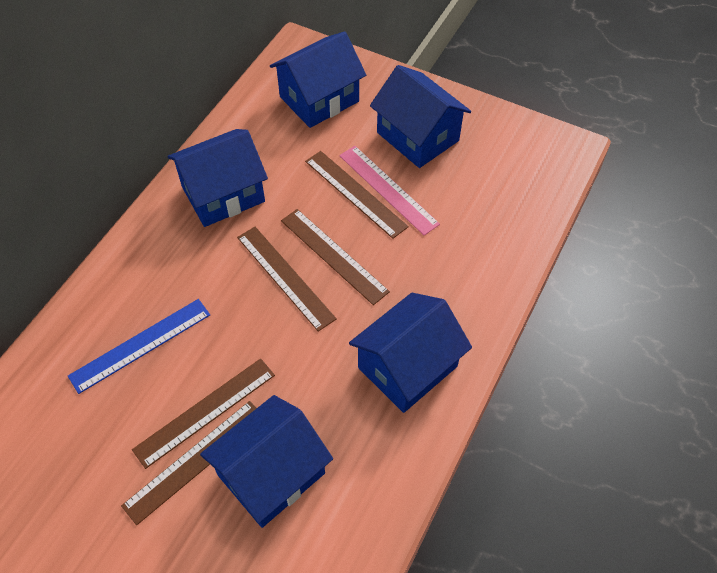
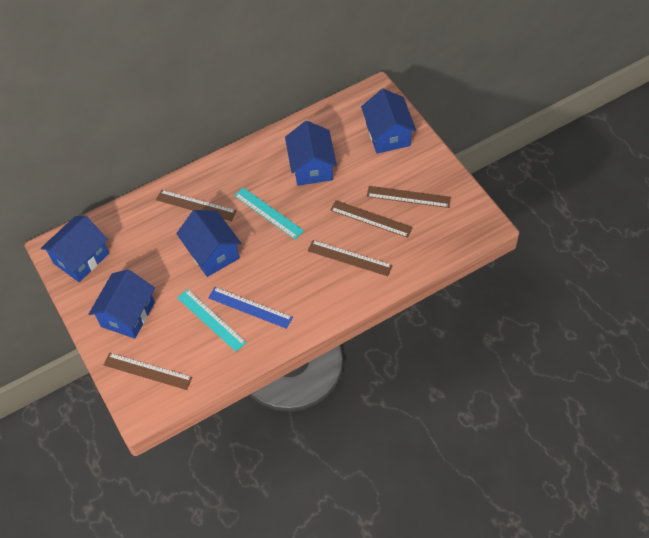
pink ruler: 1 -> 0
turquoise ruler: 0 -> 2

